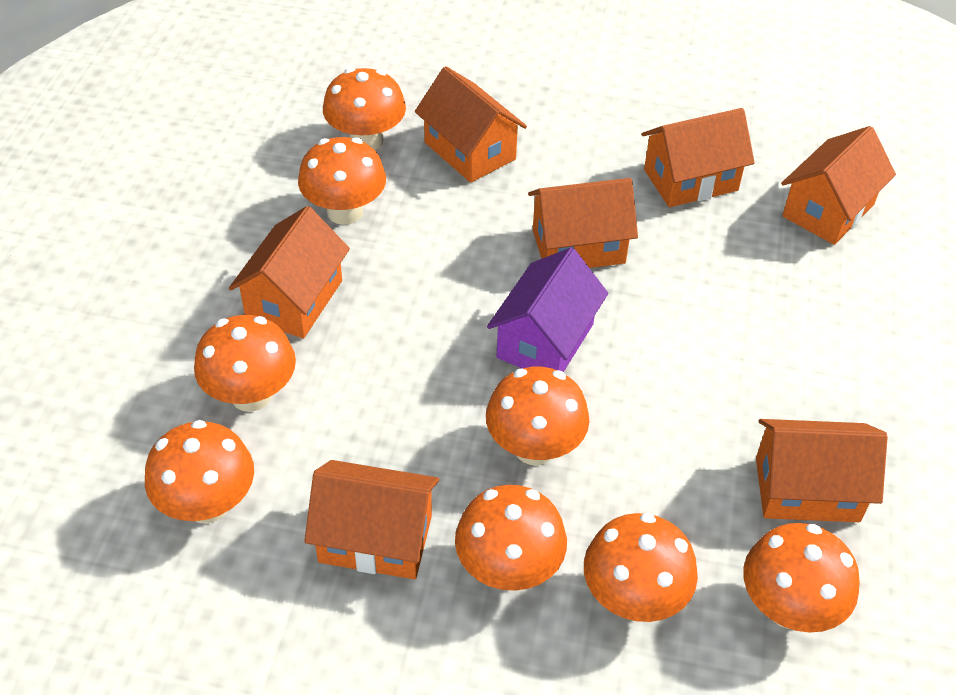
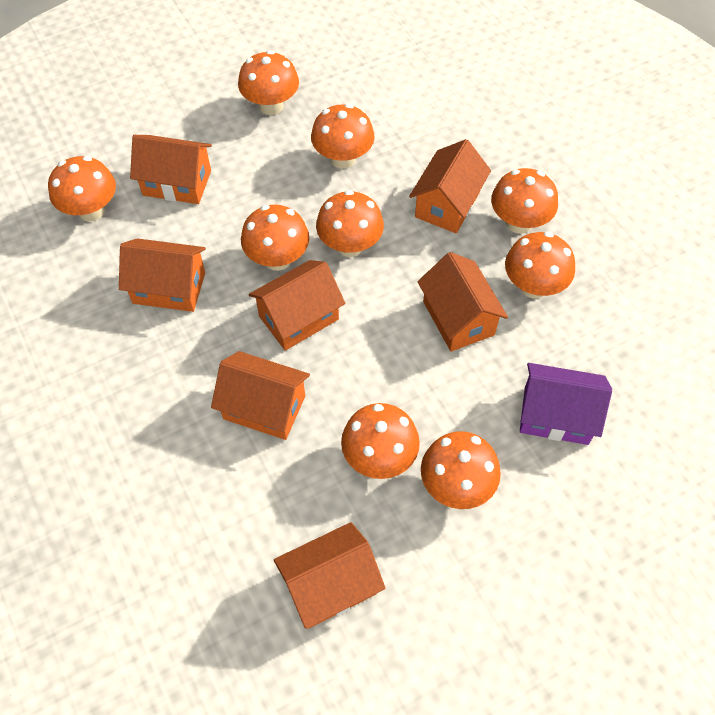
orange mushroom: 8 -> 9

